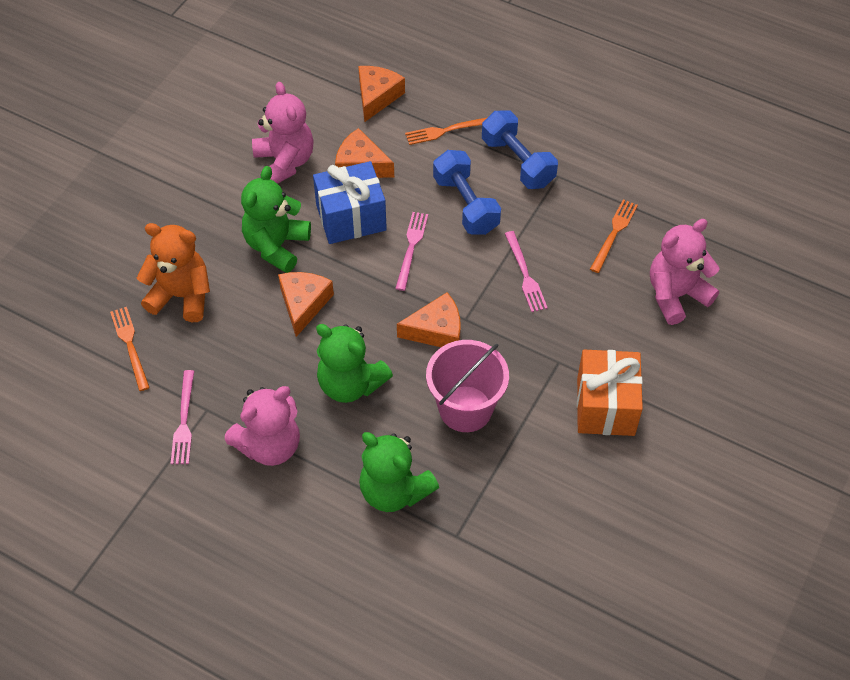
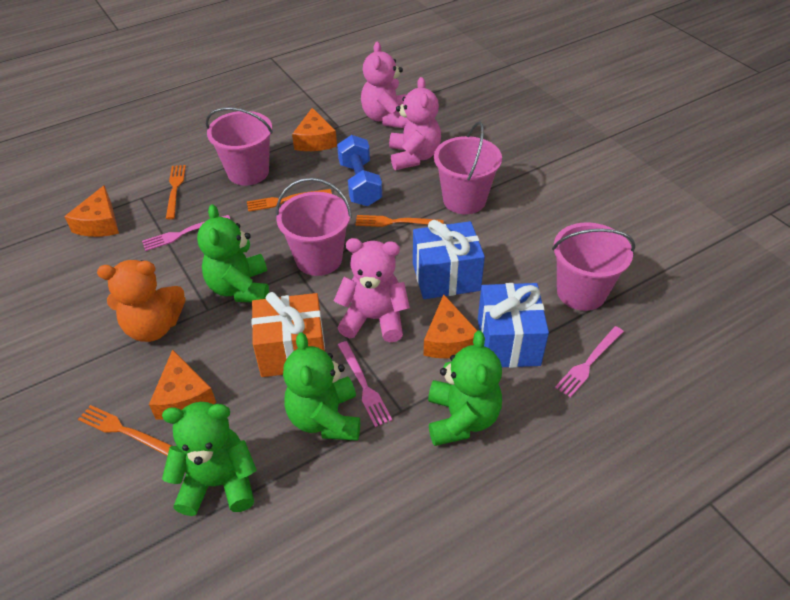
blue dumbbell: 2 -> 1
blue gift: 1 -> 2
green teddy bear: 3 -> 4
orange fork: 3 -> 4
pink bucket: 1 -> 4

